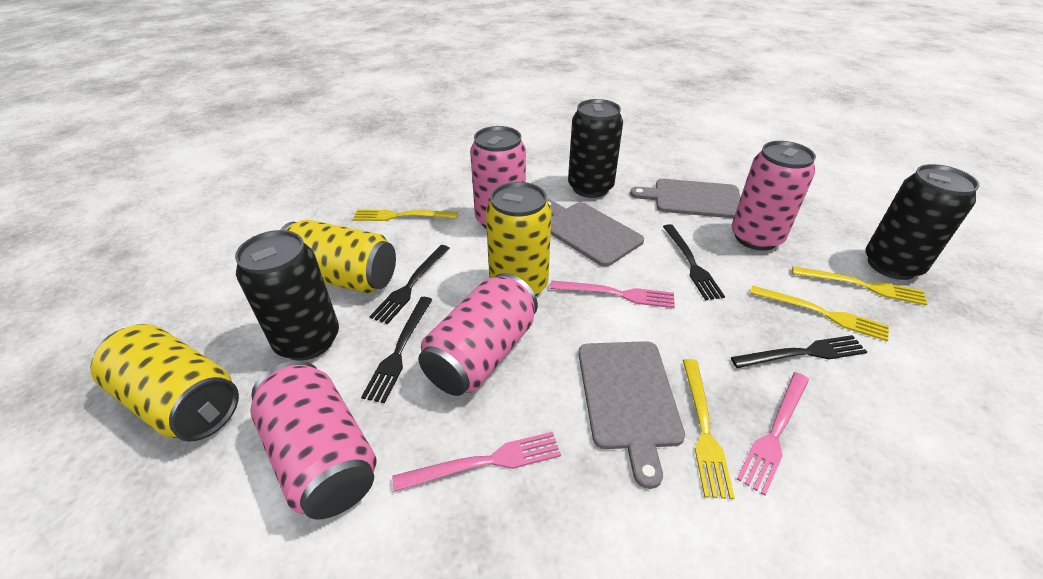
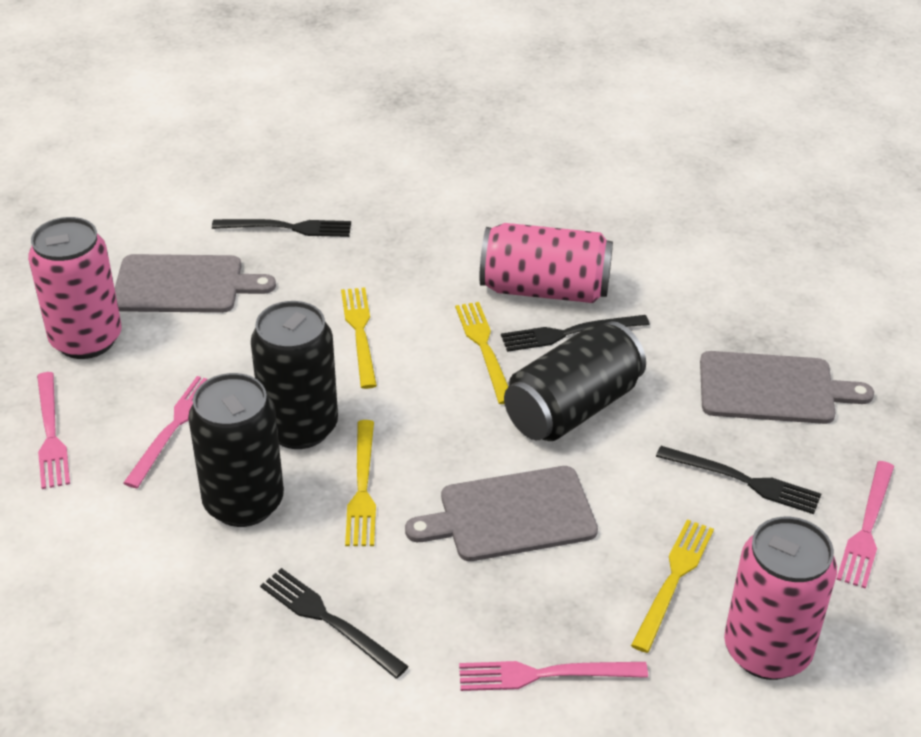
pink can: 4 -> 3
pink fork: 3 -> 4
yellow can: 3 -> 0

